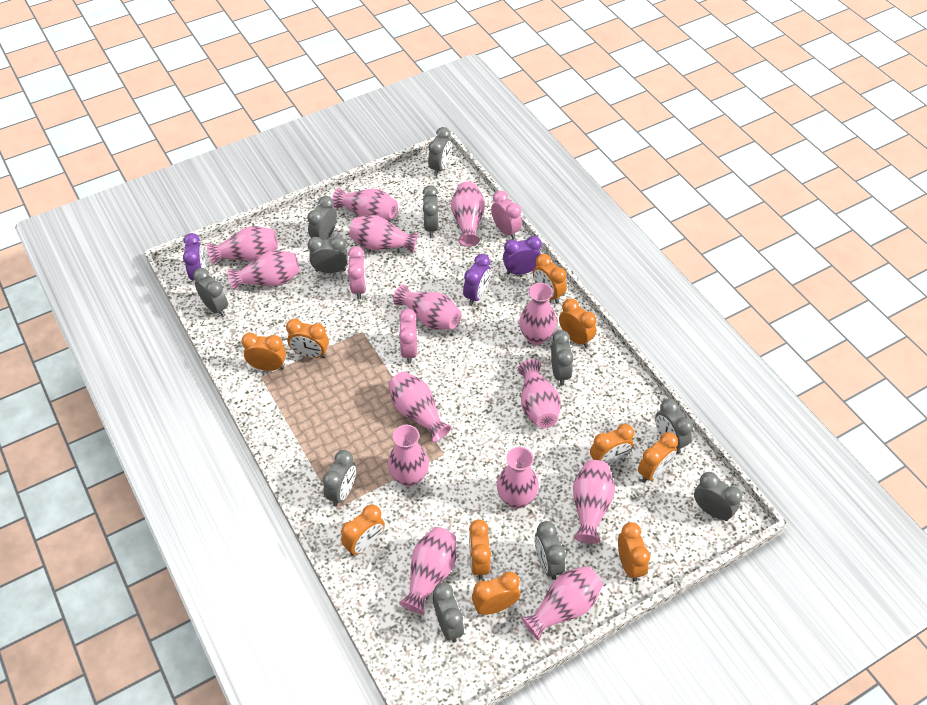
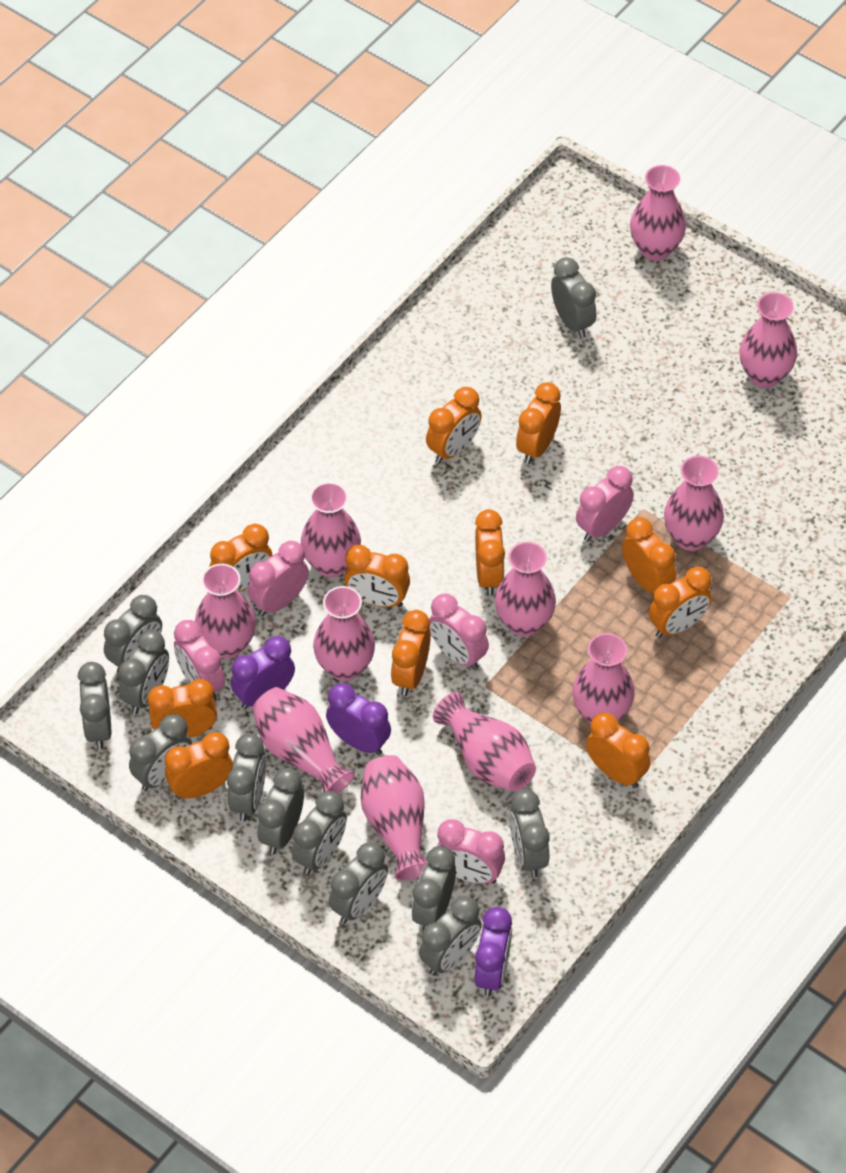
grey clock: 11 -> 12
orange clock: 10 -> 11
pink clock: 3 -> 5
pink vase: 14 -> 11

